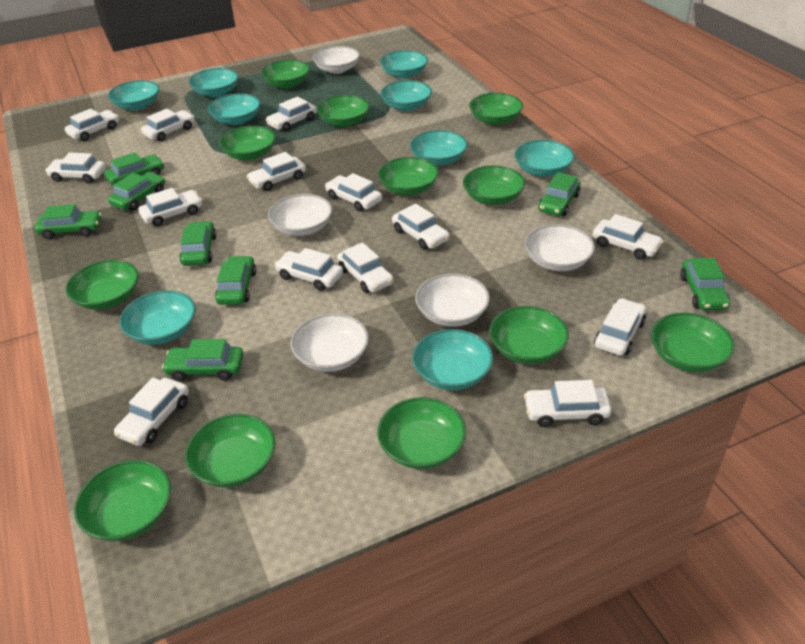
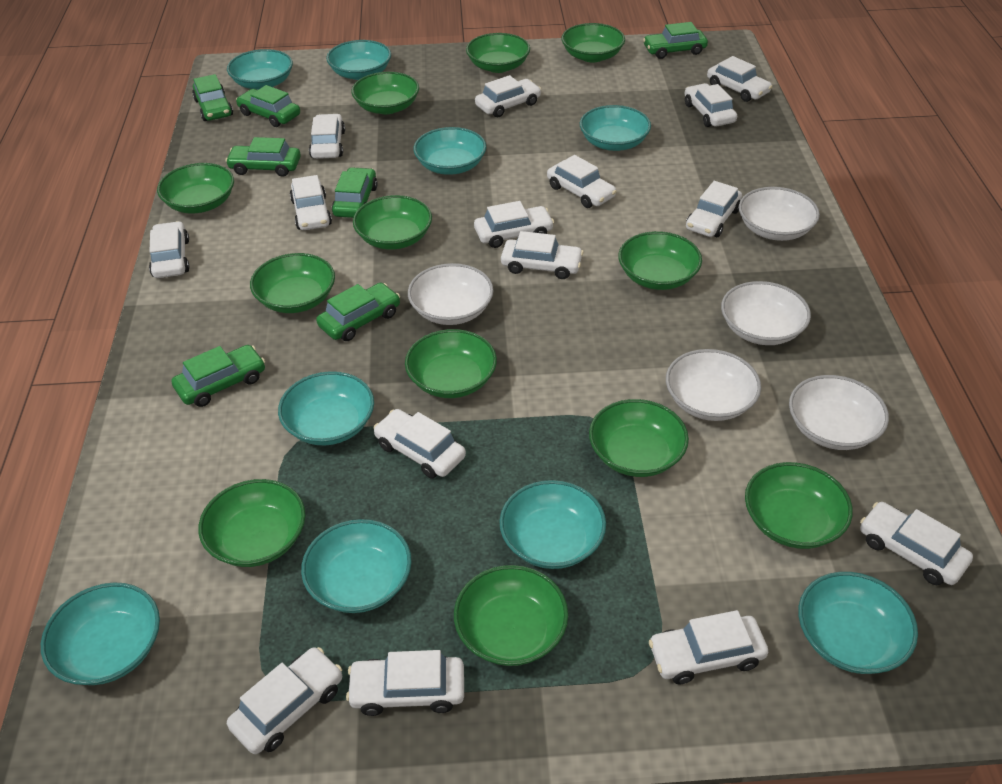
green car: 8 -> 7
white car: 14 -> 15

